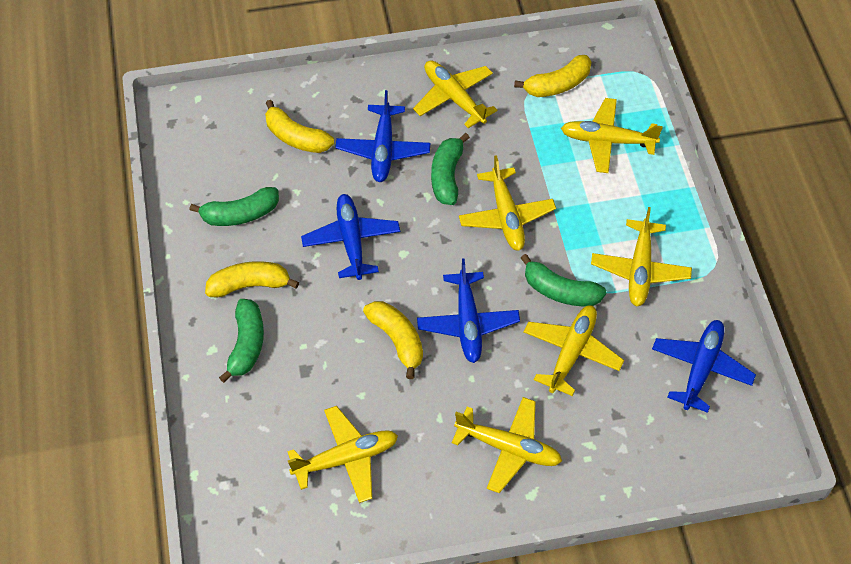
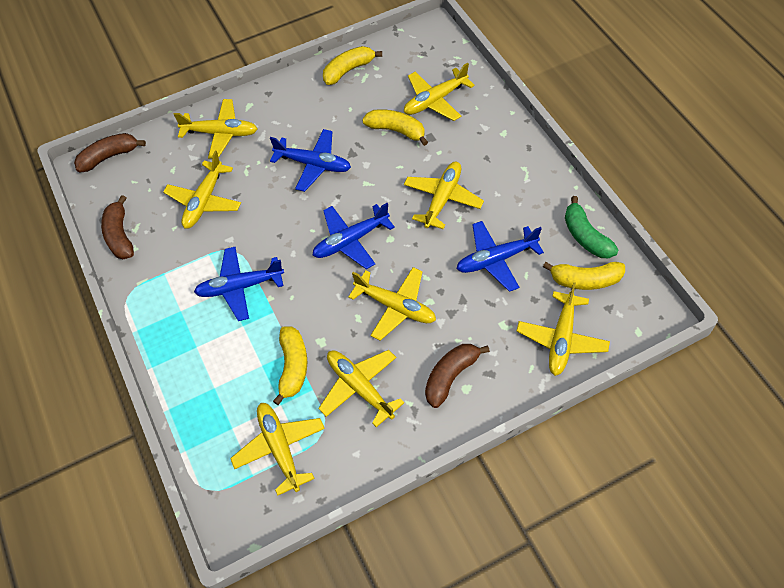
brown banana: 0 -> 3
green banana: 4 -> 1
yellow plane: 7 -> 8

